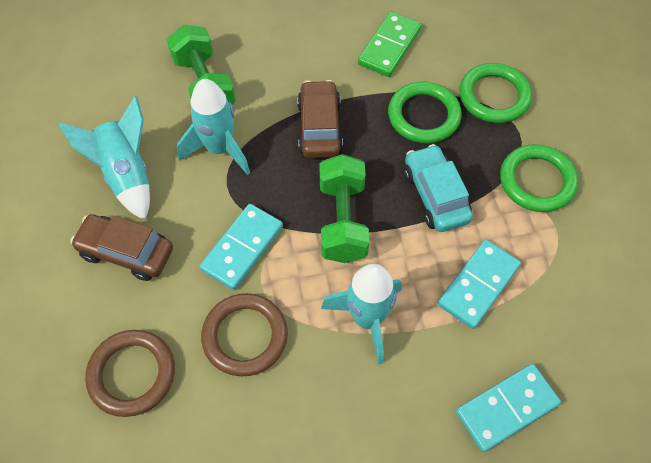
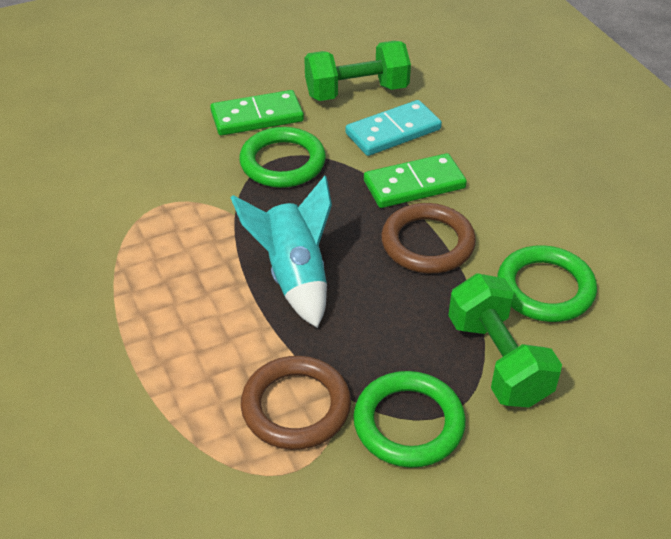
brown car: 2 -> 0
green domino: 1 -> 2
turquoise car: 1 -> 0
turquoise domino: 3 -> 1
turquoise rocket: 3 -> 1

